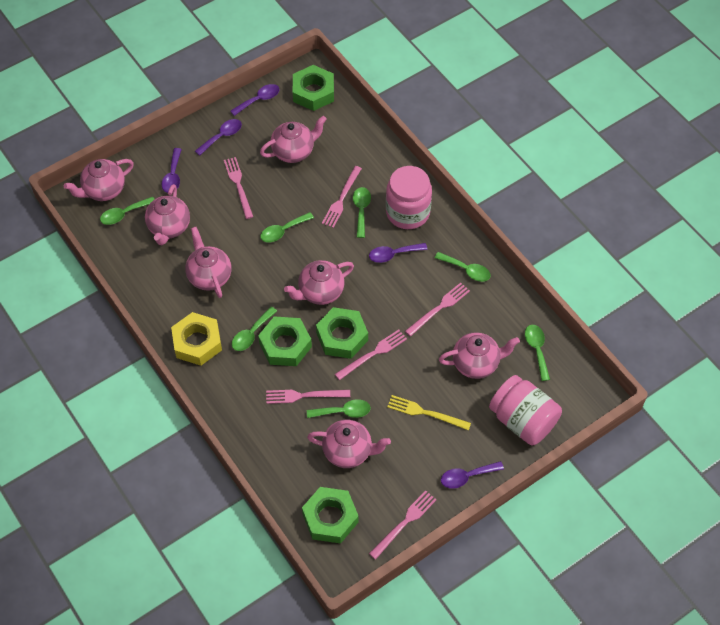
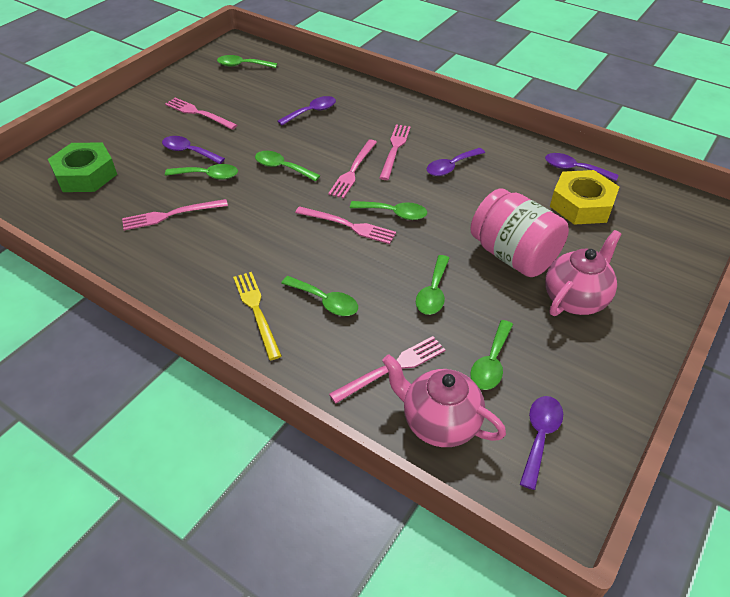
green nut: 4 -> 1
pink jar: 2 -> 1
pink teapot: 7 -> 2

